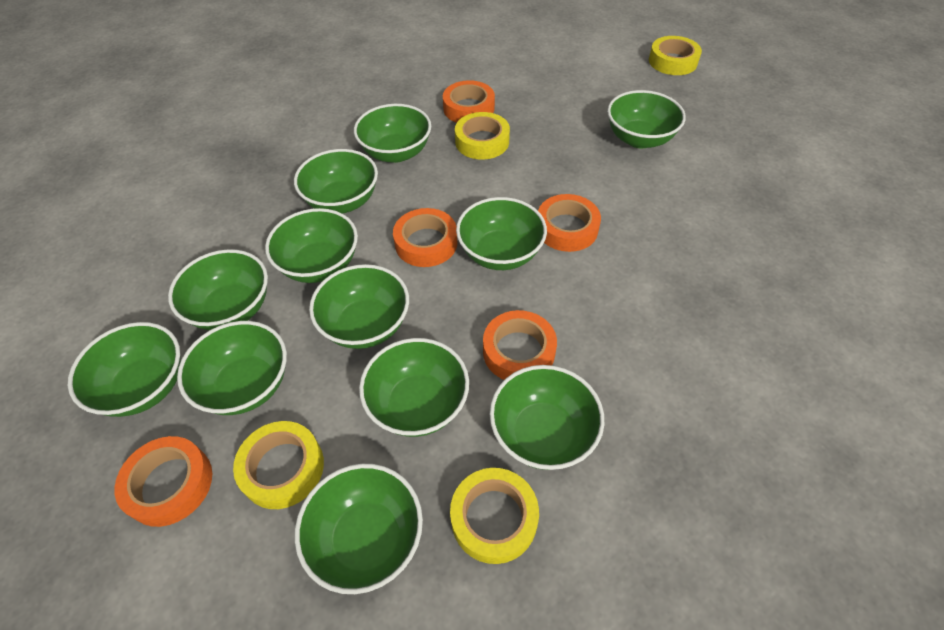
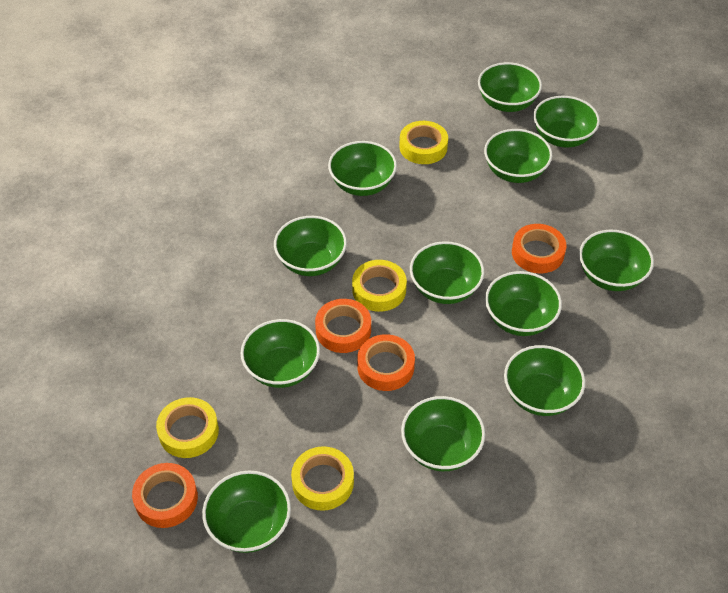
orange tape: 5 -> 4

